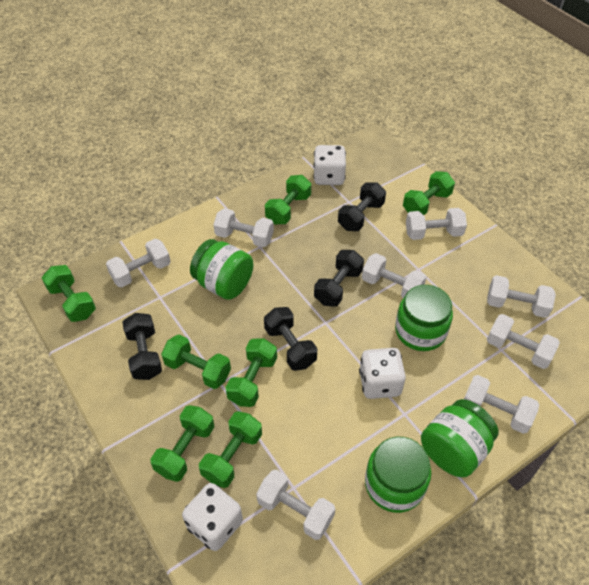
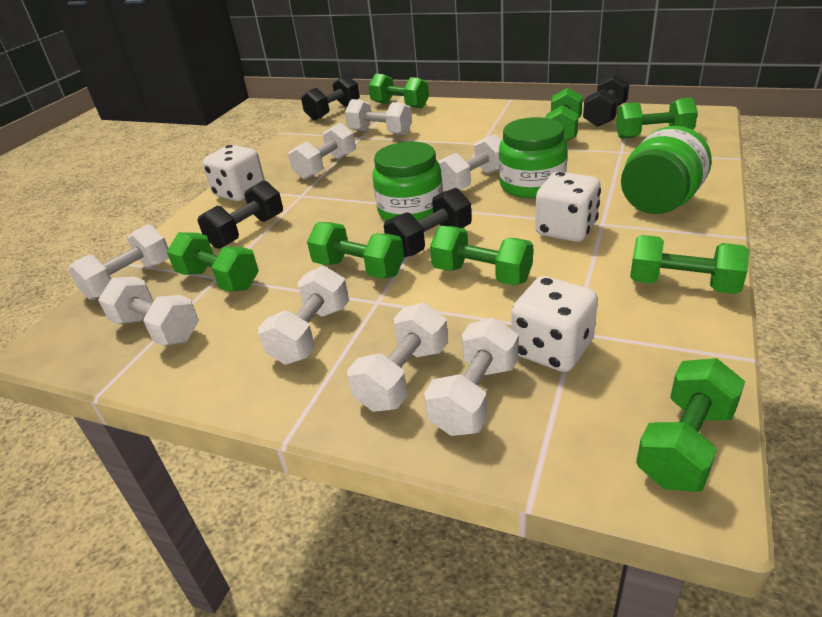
green dumbbell: 7 -> 8
green jar: 4 -> 3

